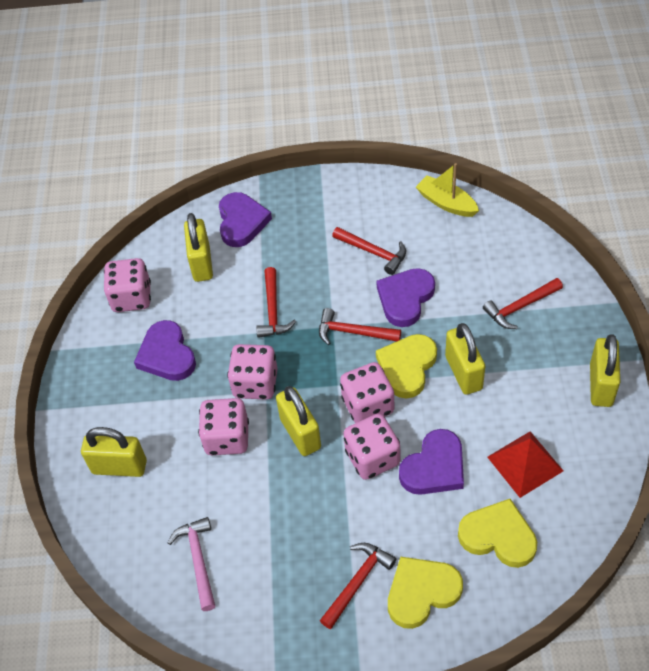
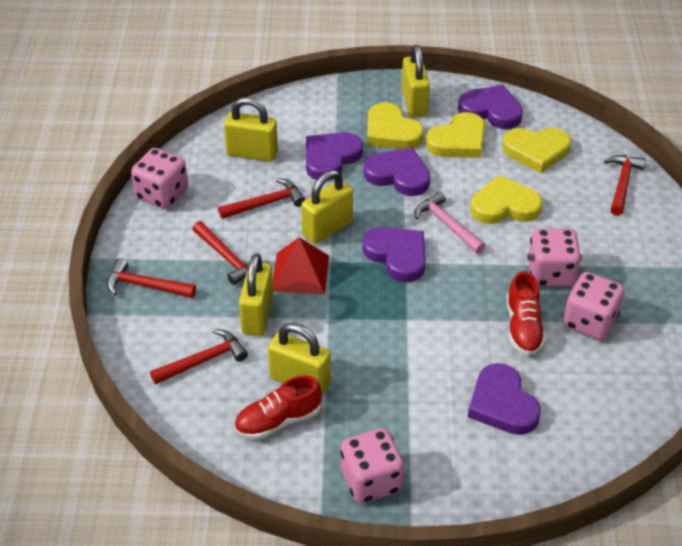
pink dice: 5 -> 4
purple heart: 4 -> 5
red shoe: 0 -> 2
yellow boat: 1 -> 0
yellow heart: 3 -> 4

